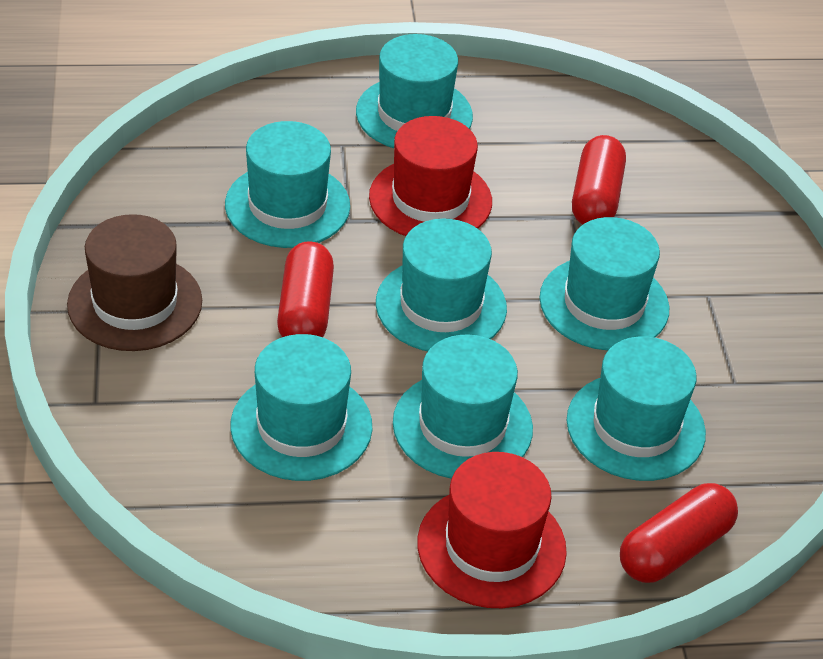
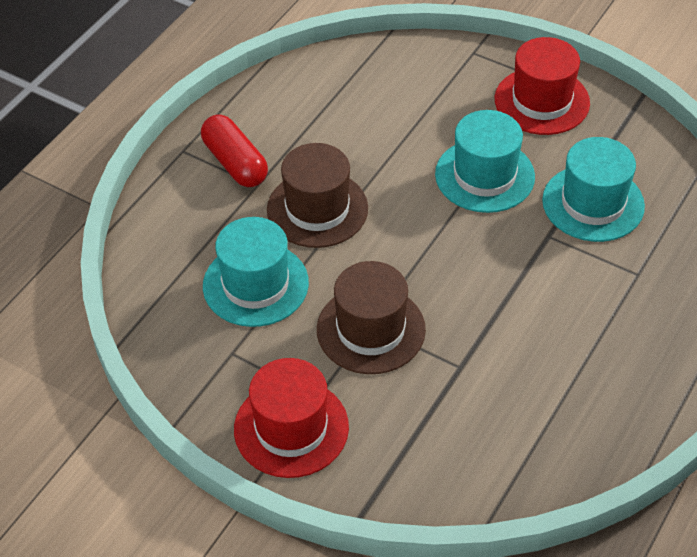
brown hat: 1 -> 2
red capsule: 3 -> 1
turquoise hat: 7 -> 3

